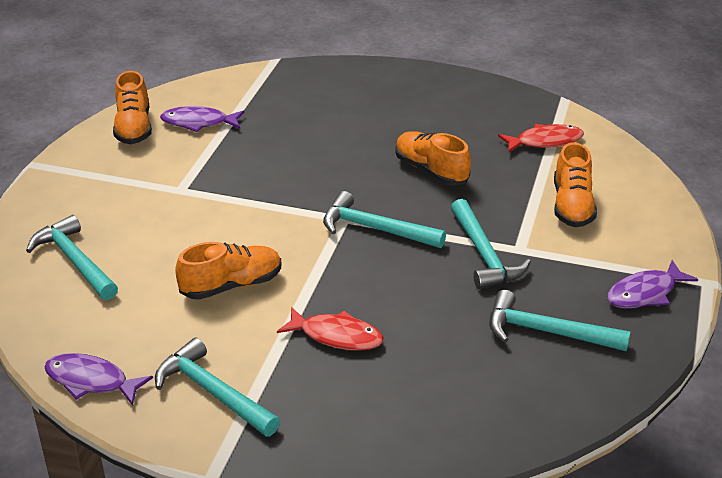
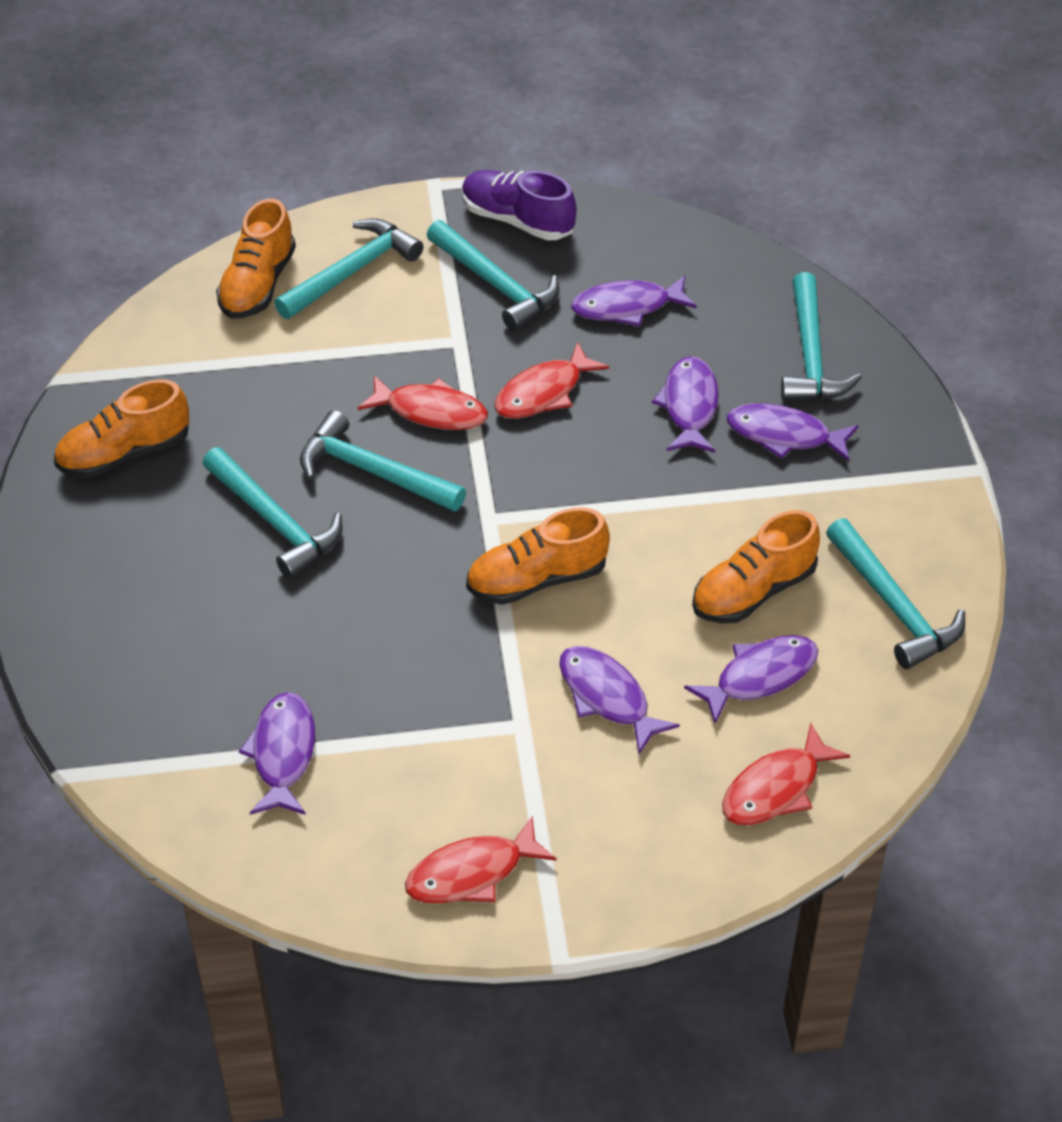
purple fish: 3 -> 6
purple shoe: 0 -> 1
red fish: 2 -> 4
turquoise hammer: 5 -> 6

